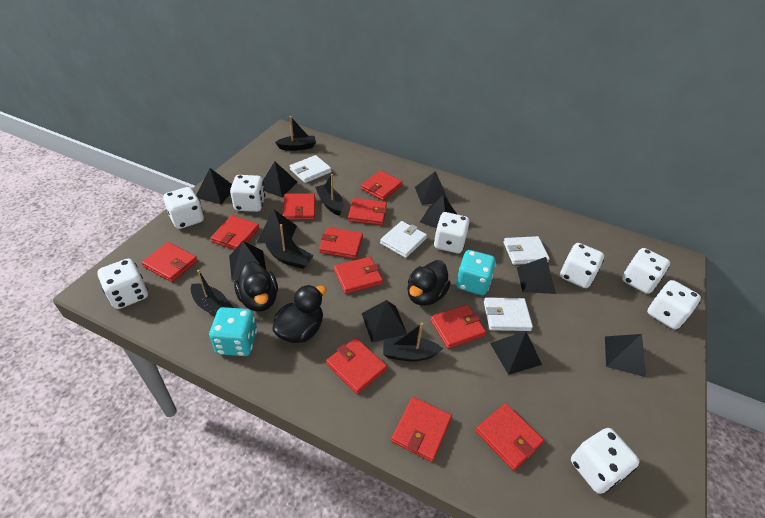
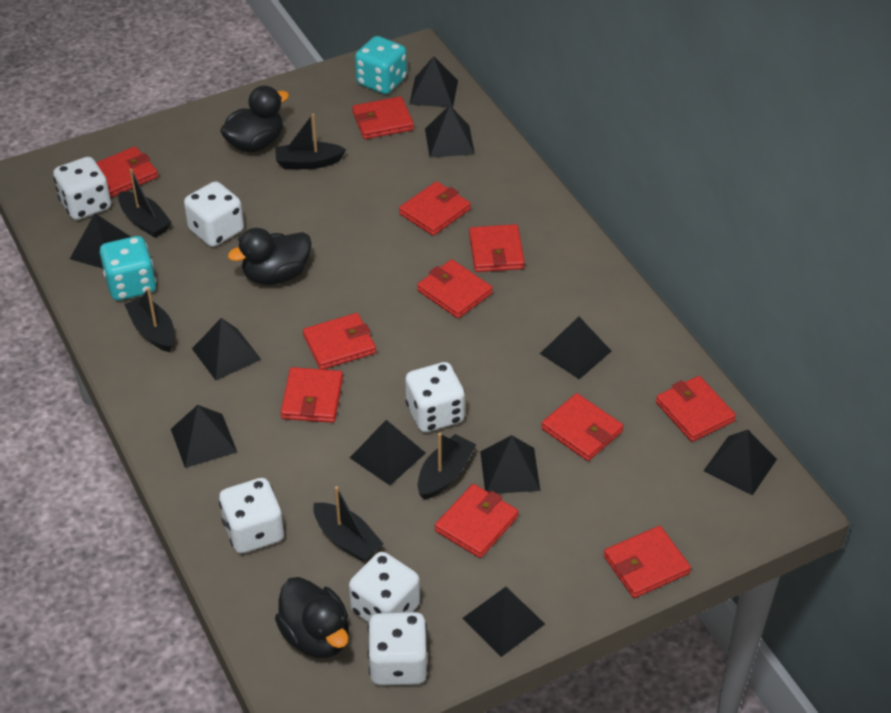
white dice: 8 -> 6
white wallet: 4 -> 0

